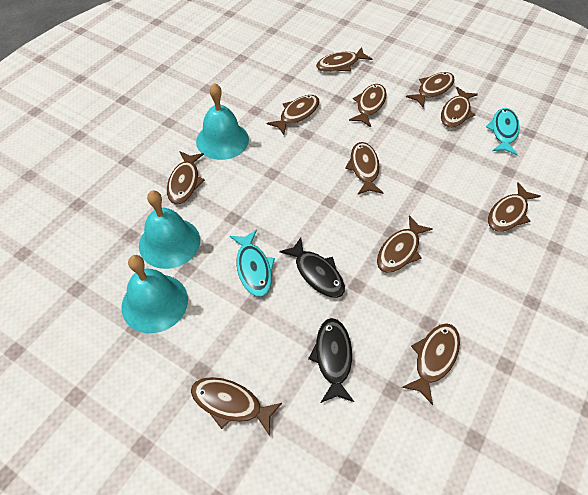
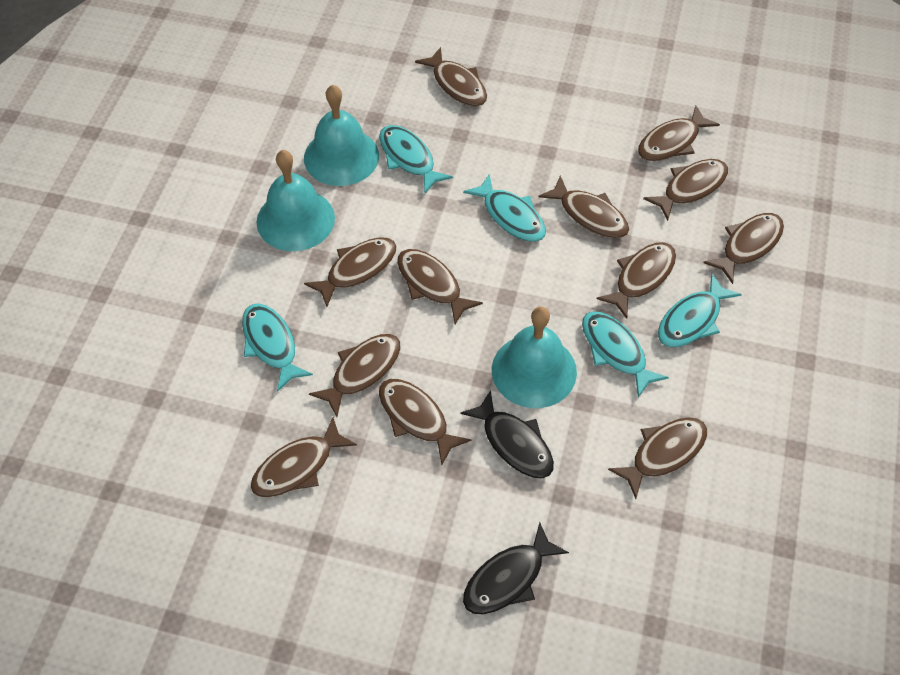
brown fish: 11 -> 12
turquoise fish: 2 -> 5

